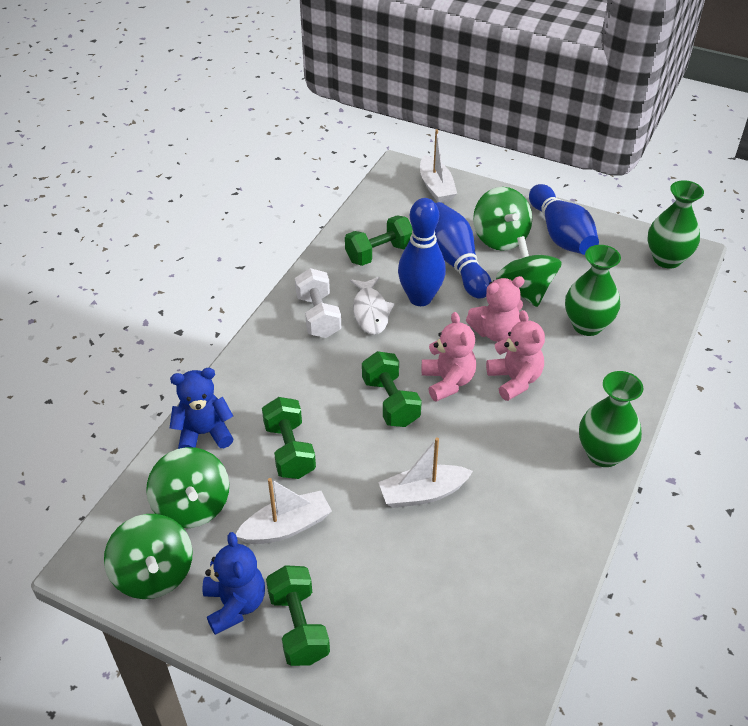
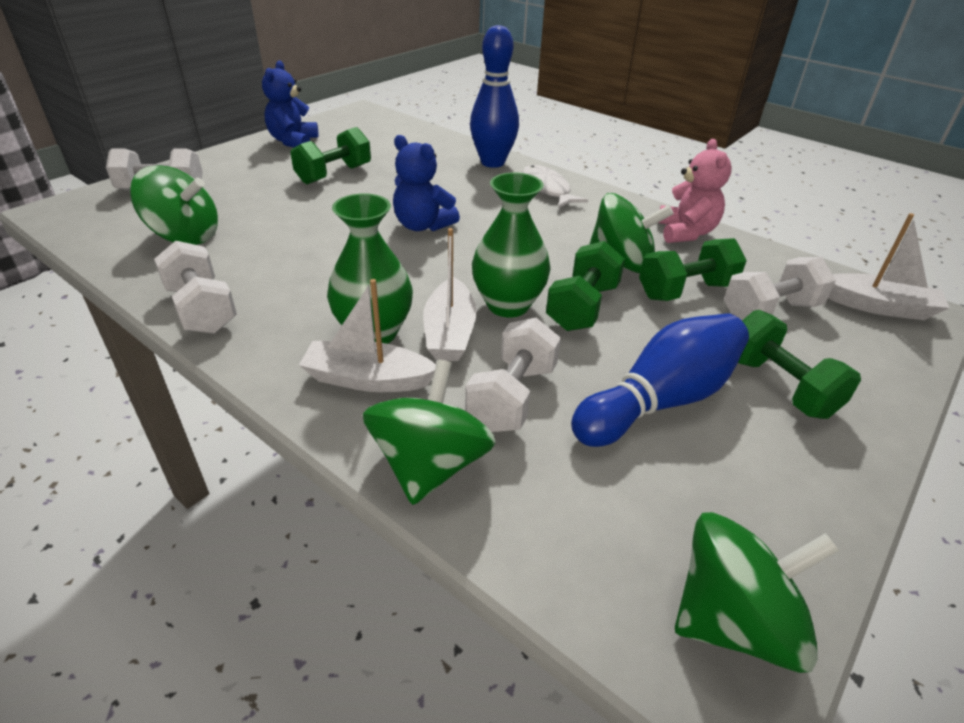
blue bowling pin: 3 -> 2
green vase: 3 -> 2
pink teddy bear: 3 -> 1
white dumbbell: 1 -> 4

